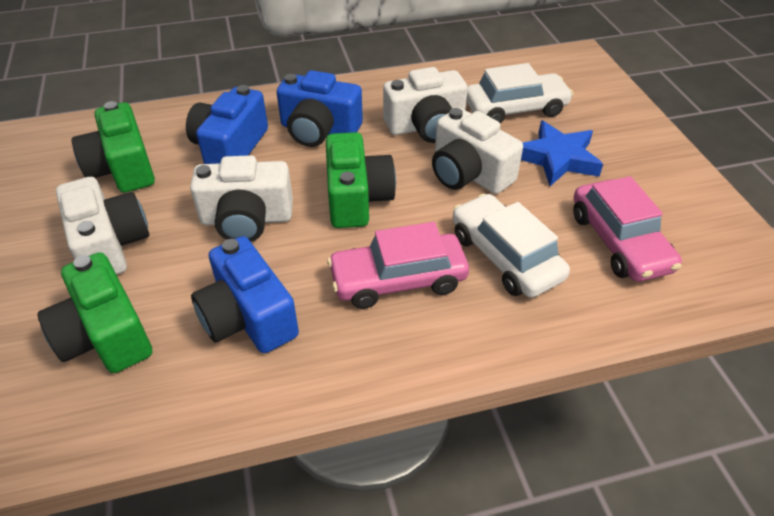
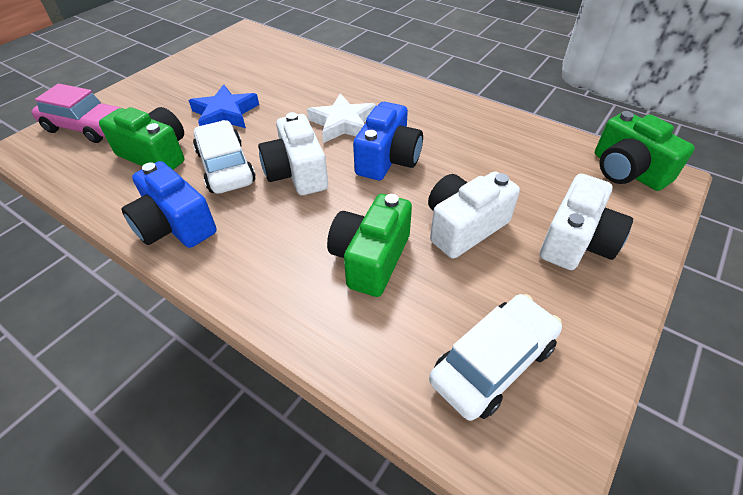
blue camera: 3 -> 2
pink car: 2 -> 1
white camera: 4 -> 3
white star: 0 -> 1

